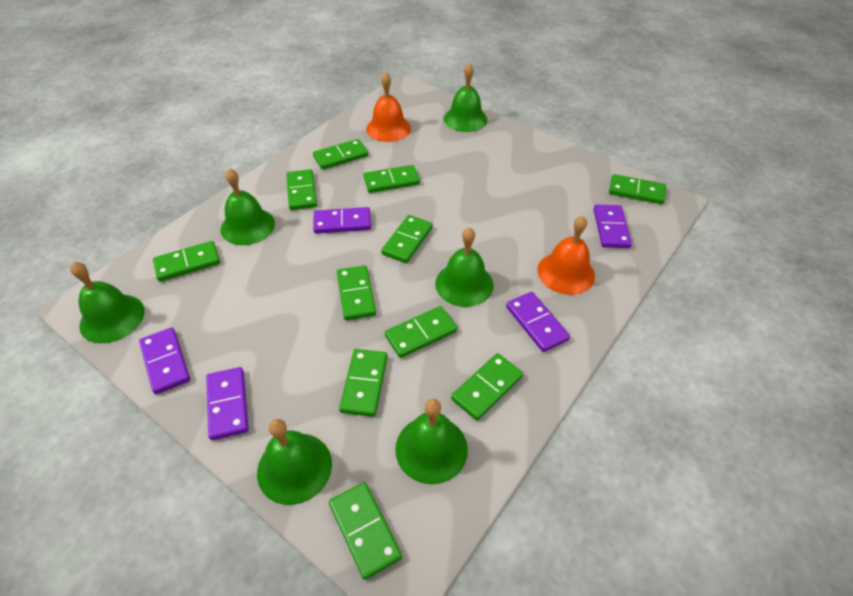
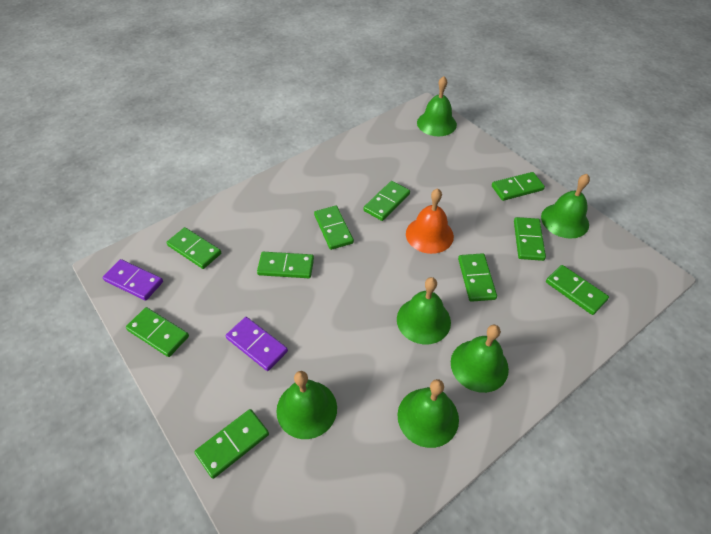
green domino: 11 -> 10
orange bell: 2 -> 1
purple domino: 5 -> 2

